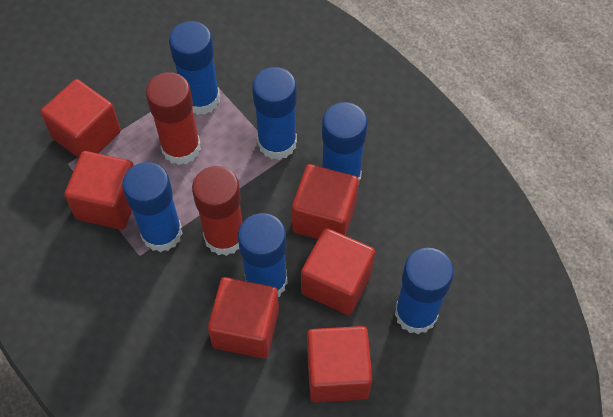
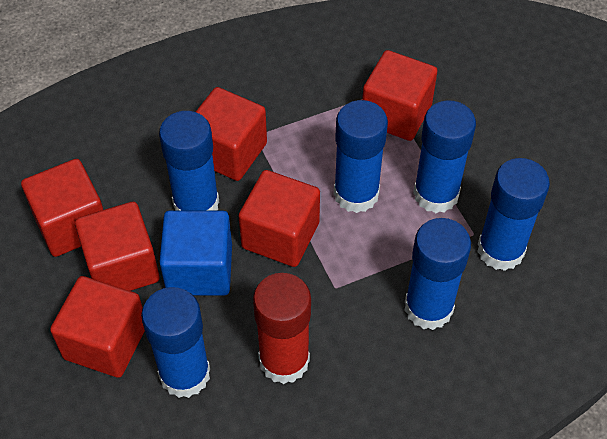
blue cube: 0 -> 1
red glue stick: 2 -> 1

